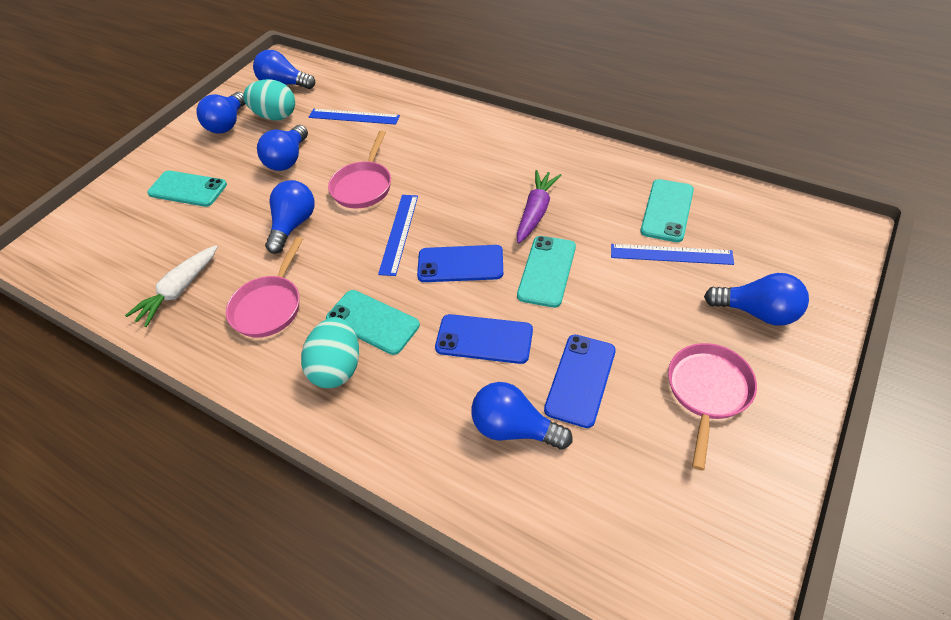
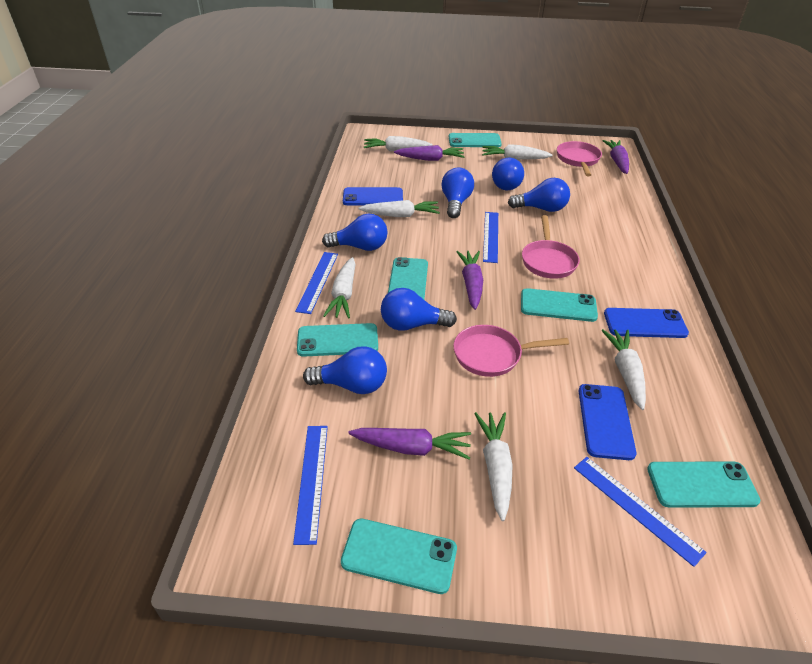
blue ruler: 3 -> 4
purple carrot: 1 -> 4
turquoise egg: 2 -> 0
turquoise phone: 4 -> 6
white carrot: 1 -> 6

